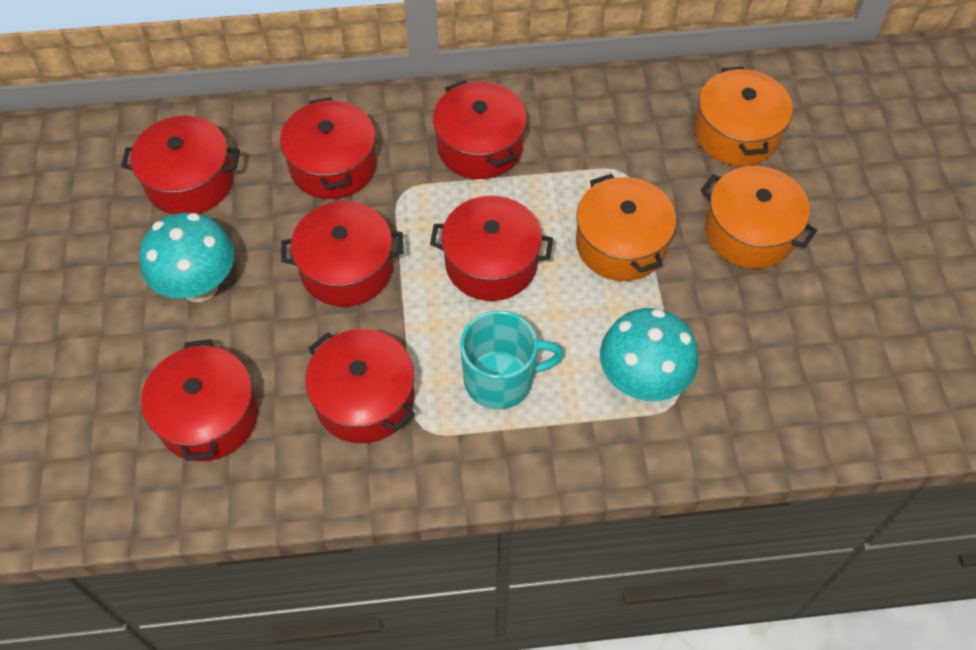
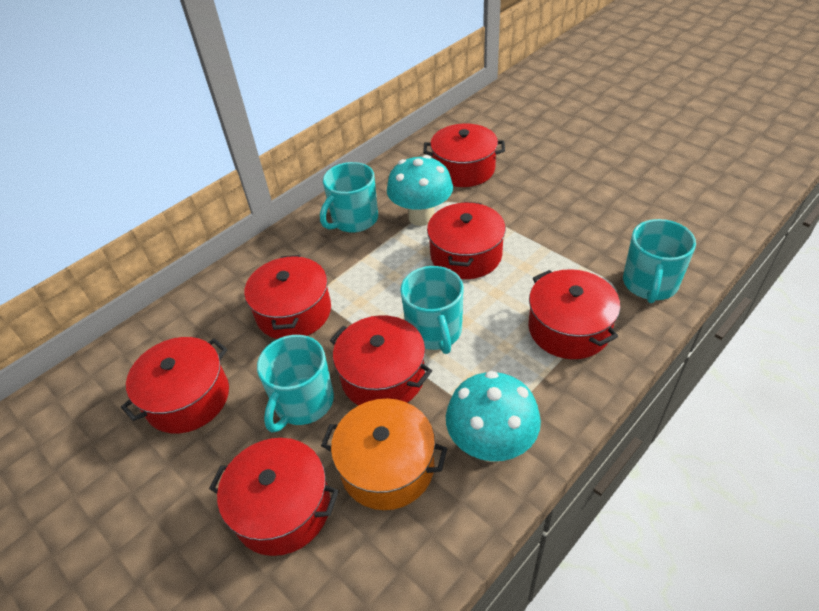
orange pot: 3 -> 1
turquoise mug: 1 -> 4

